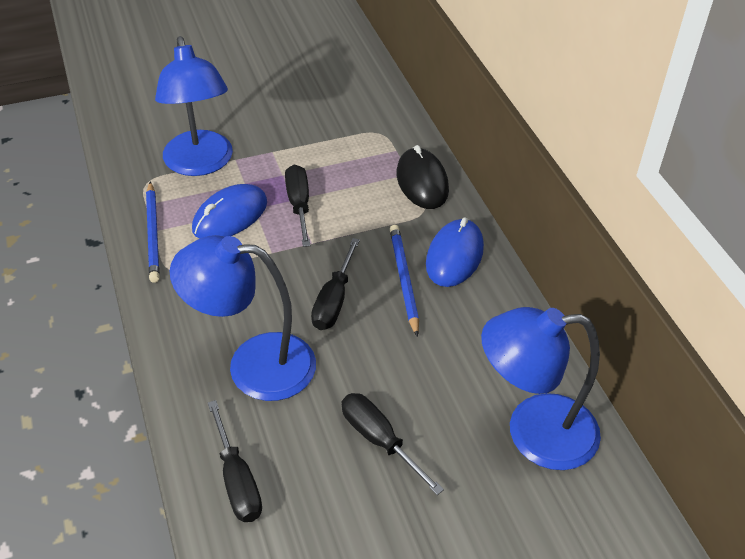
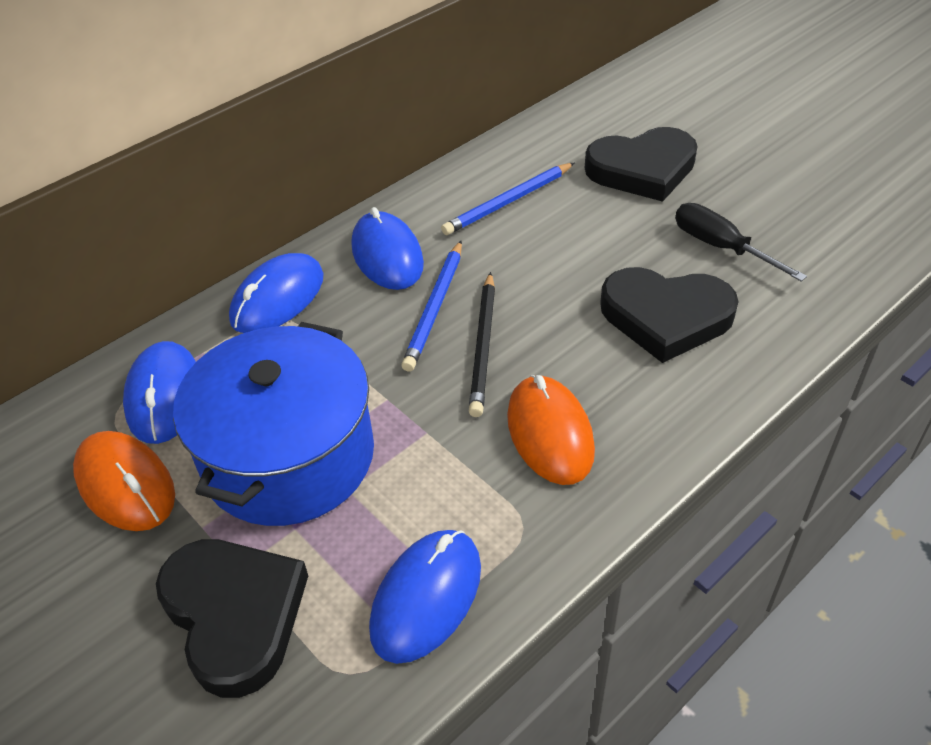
black heart: 0 -> 3
black mouse: 1 -> 0
black pencil: 0 -> 1
black screwdriver: 4 -> 1
blue lamp: 3 -> 0
blue mouse: 2 -> 4
blue pot: 0 -> 1
orange mouse: 0 -> 2

